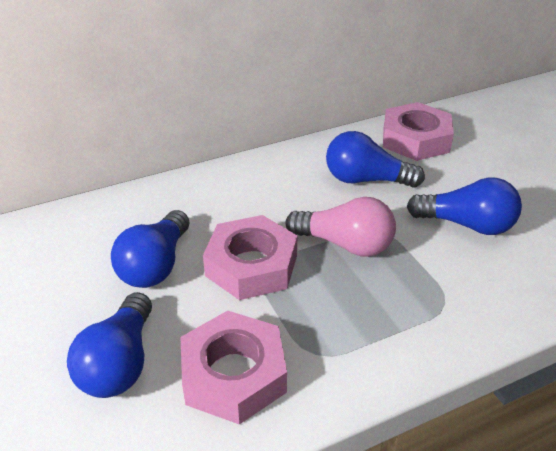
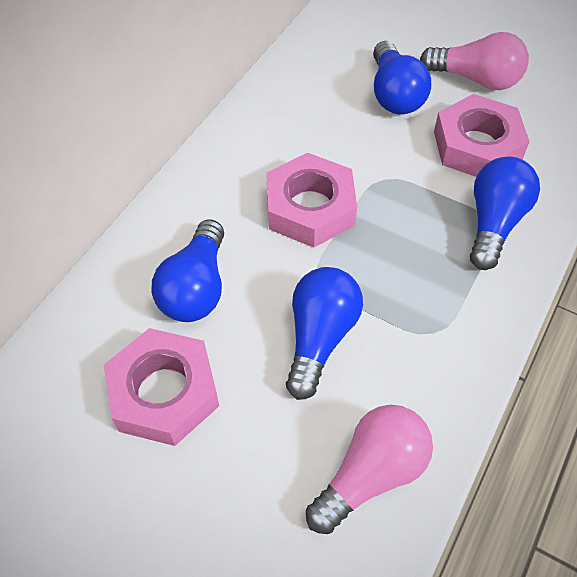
pink light bulb: 1 -> 2

